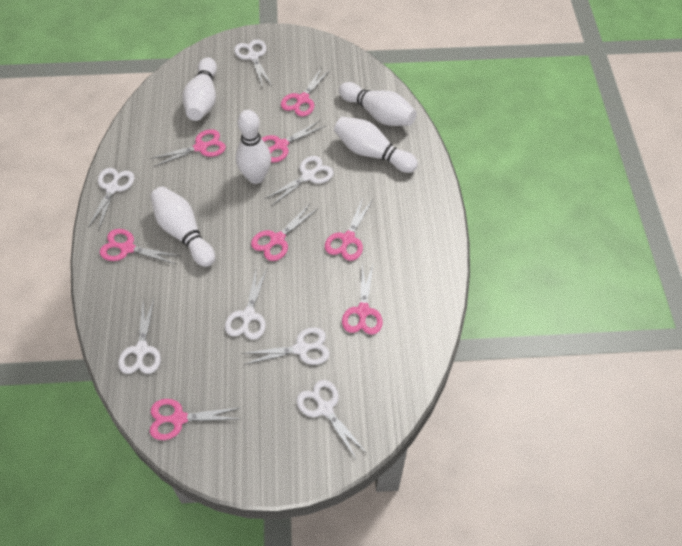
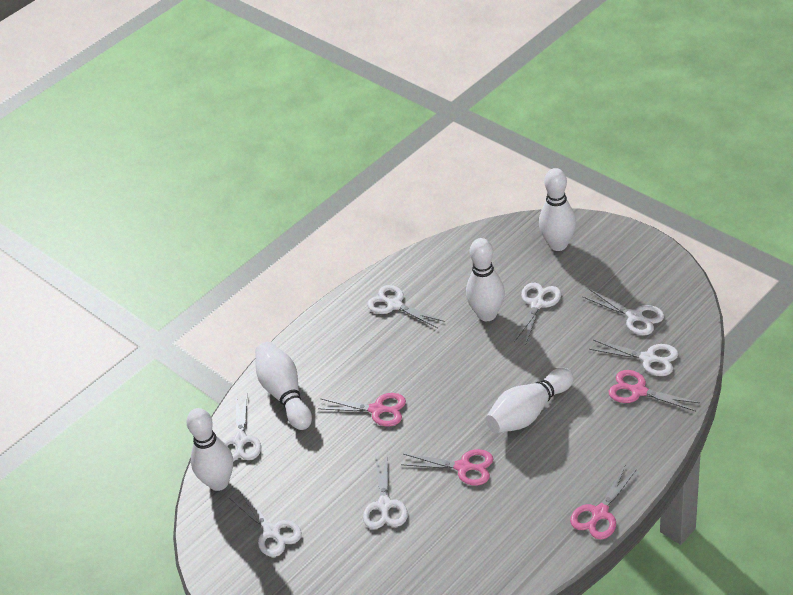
pink scissors: 8 -> 4

